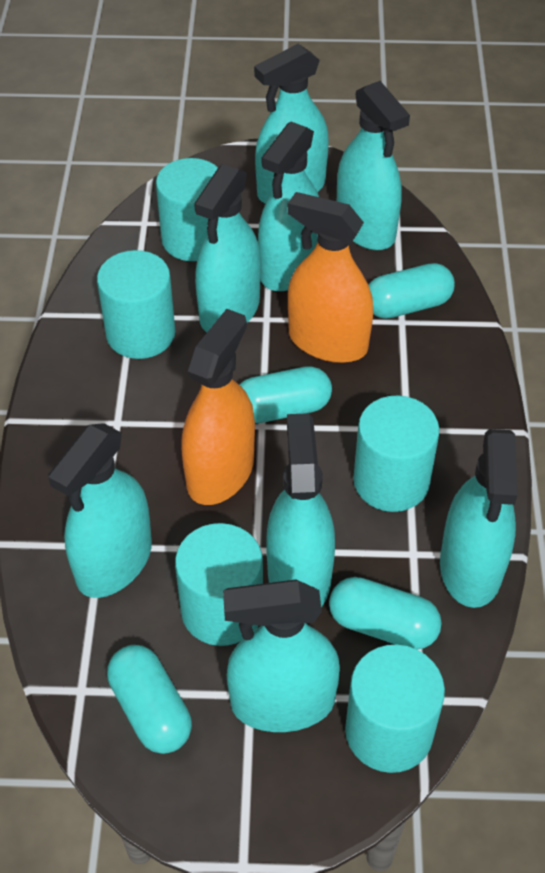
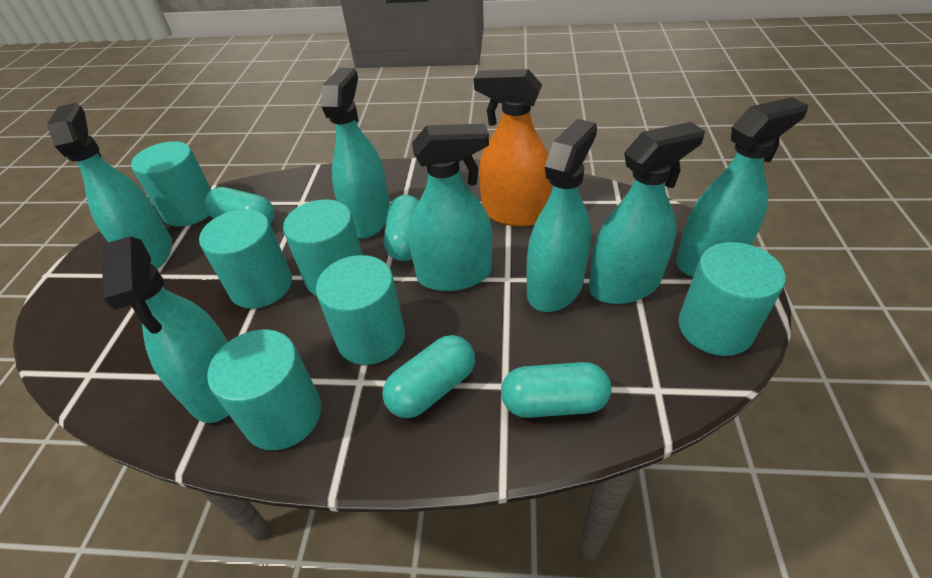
orange spray bottle: 2 -> 1
turquoise cylinder: 5 -> 6
turquoise spray bottle: 8 -> 7

